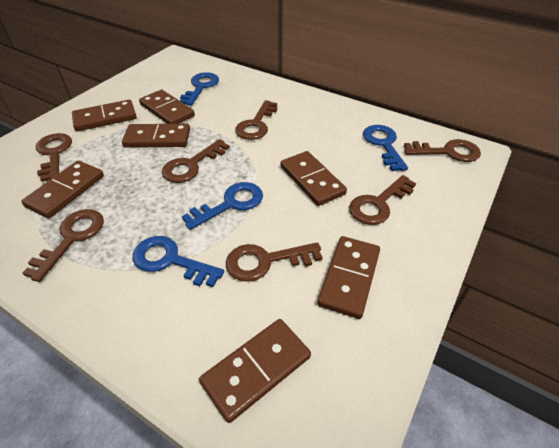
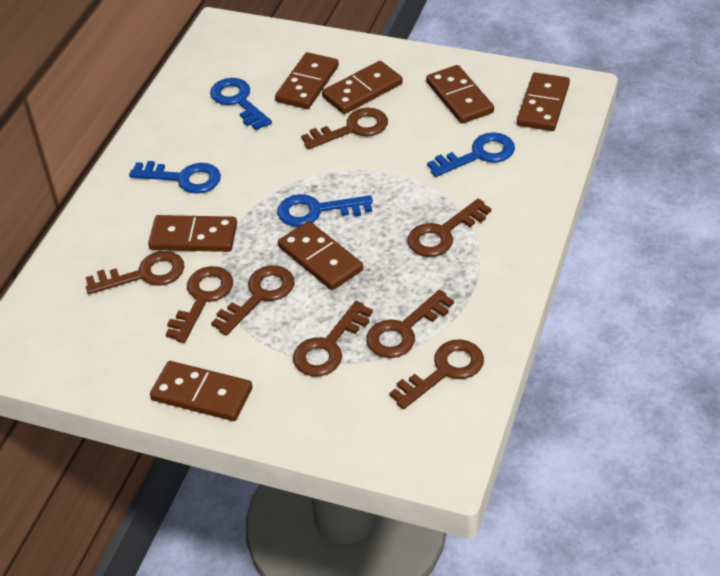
brown key: 7 -> 8

